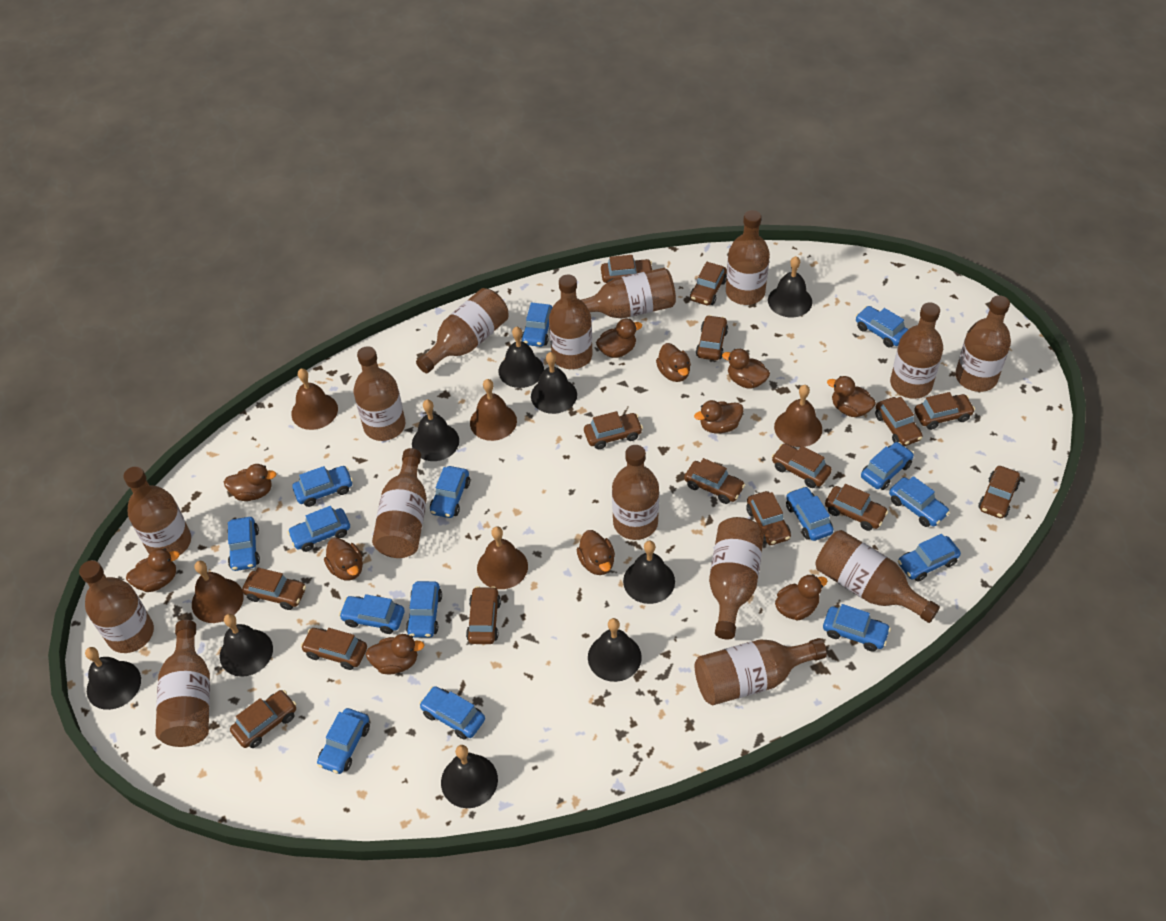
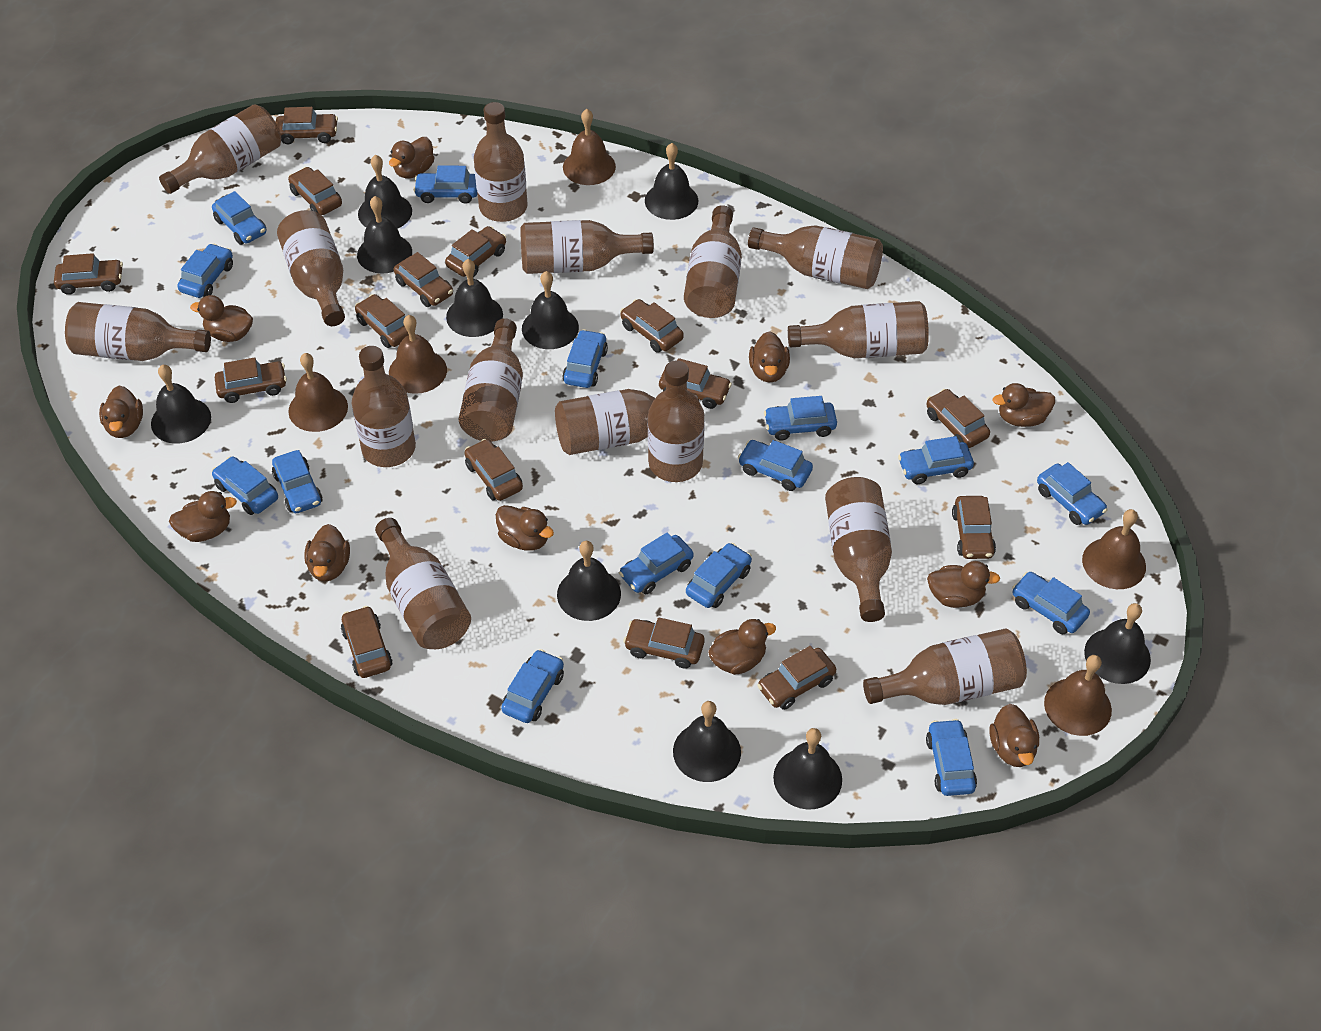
black bell: 9 -> 10

